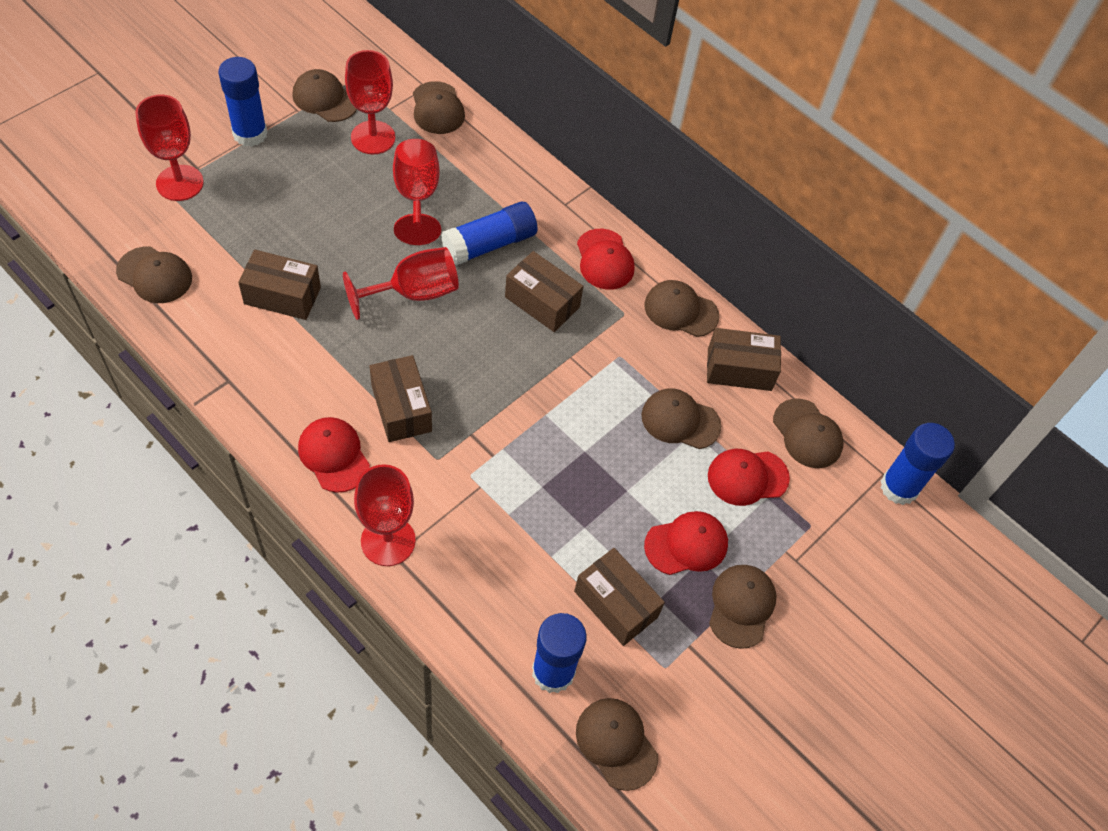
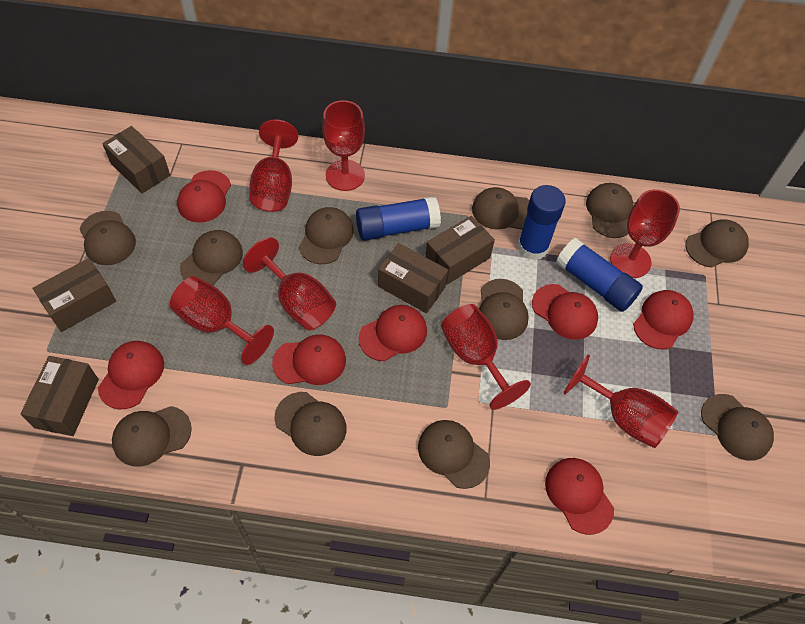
blue glue stick: 4 -> 3
brown cap: 8 -> 11
red cap: 4 -> 7
red goblet: 5 -> 7

